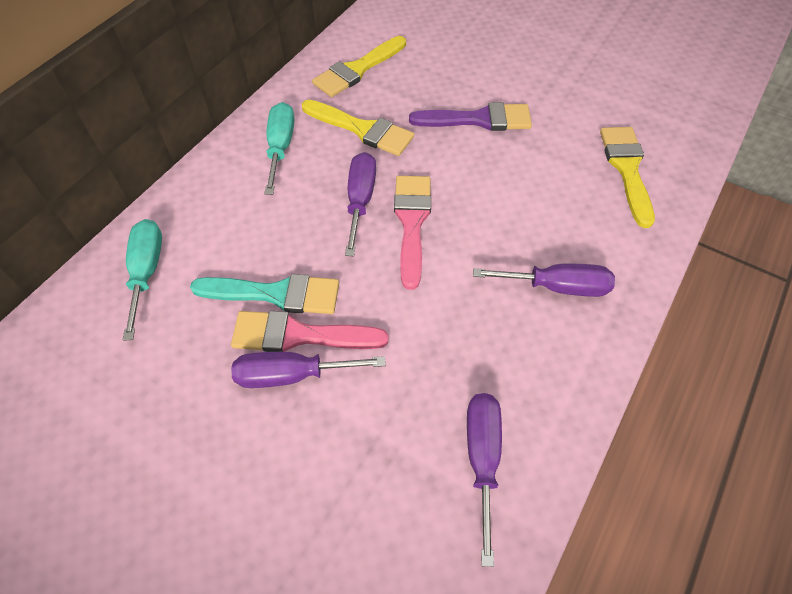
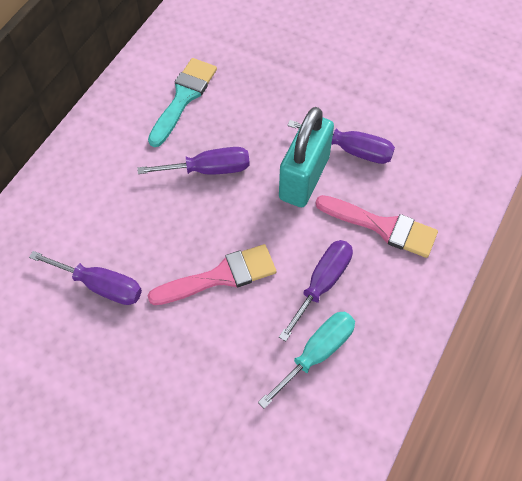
purple brush: 1 -> 0
turquoise padlock: 0 -> 1
turquoise screwdriver: 2 -> 1
yellow brush: 3 -> 0

